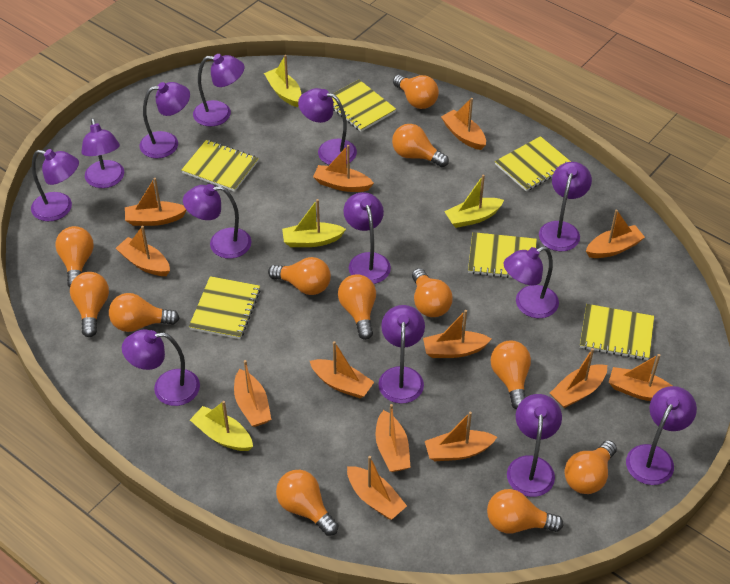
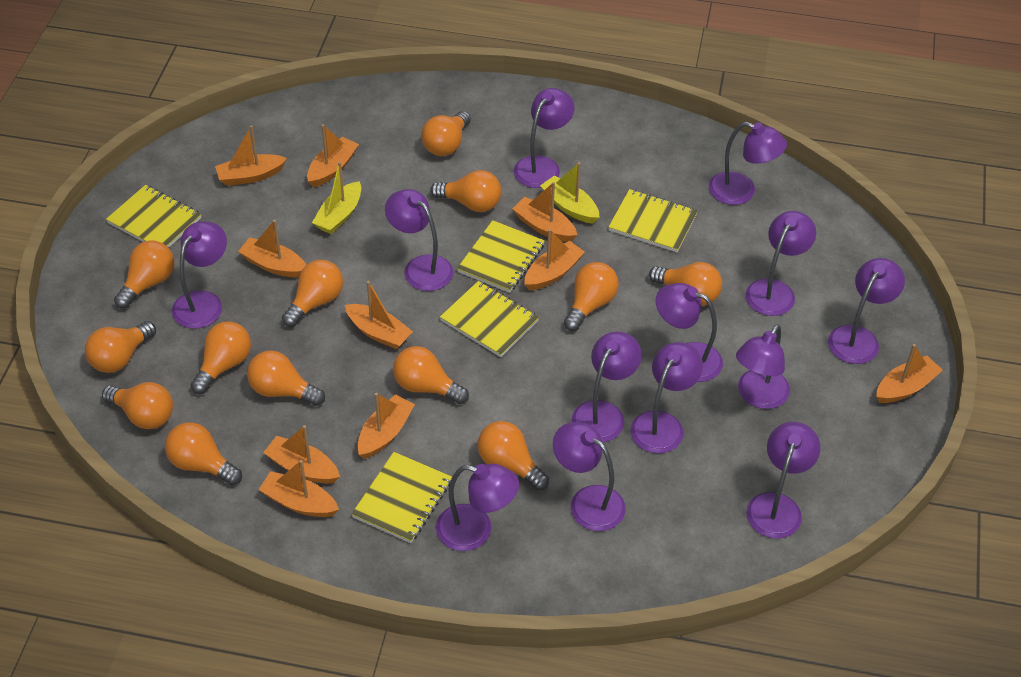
orange boat: 13 -> 10
orange light bulb: 12 -> 13
yellow boat: 4 -> 2
yellow notebook: 6 -> 5

